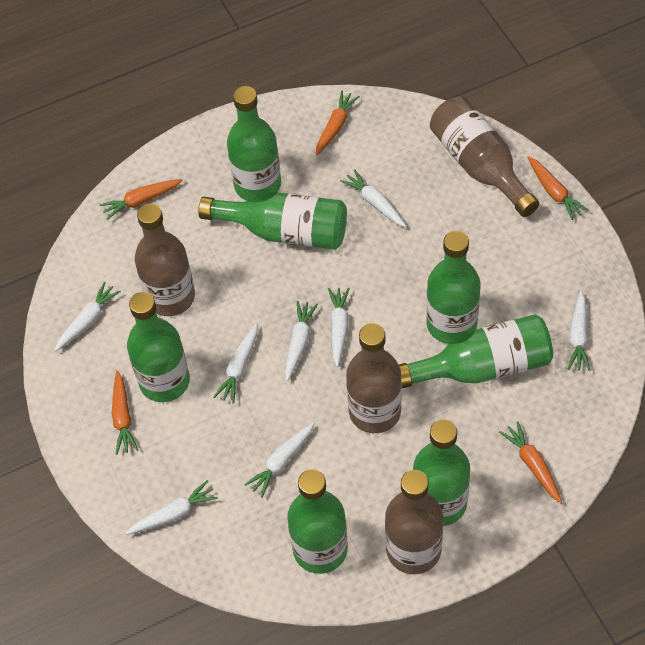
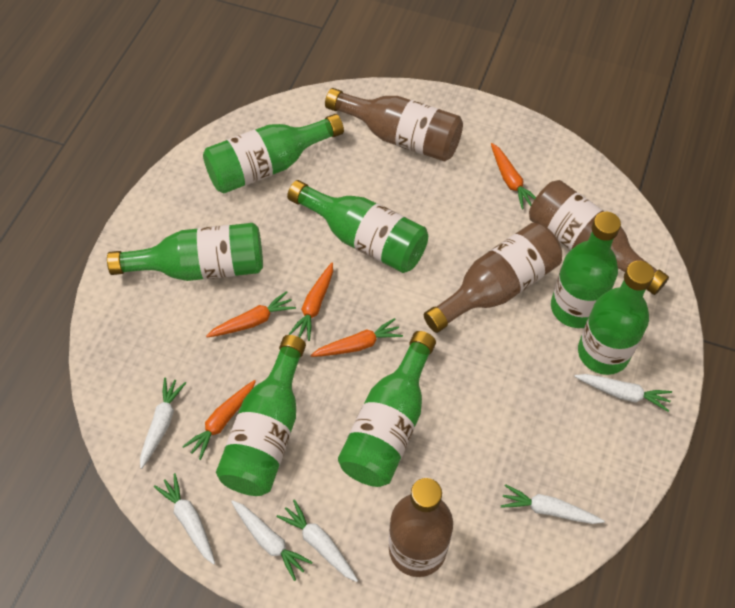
white carrot: 8 -> 6

